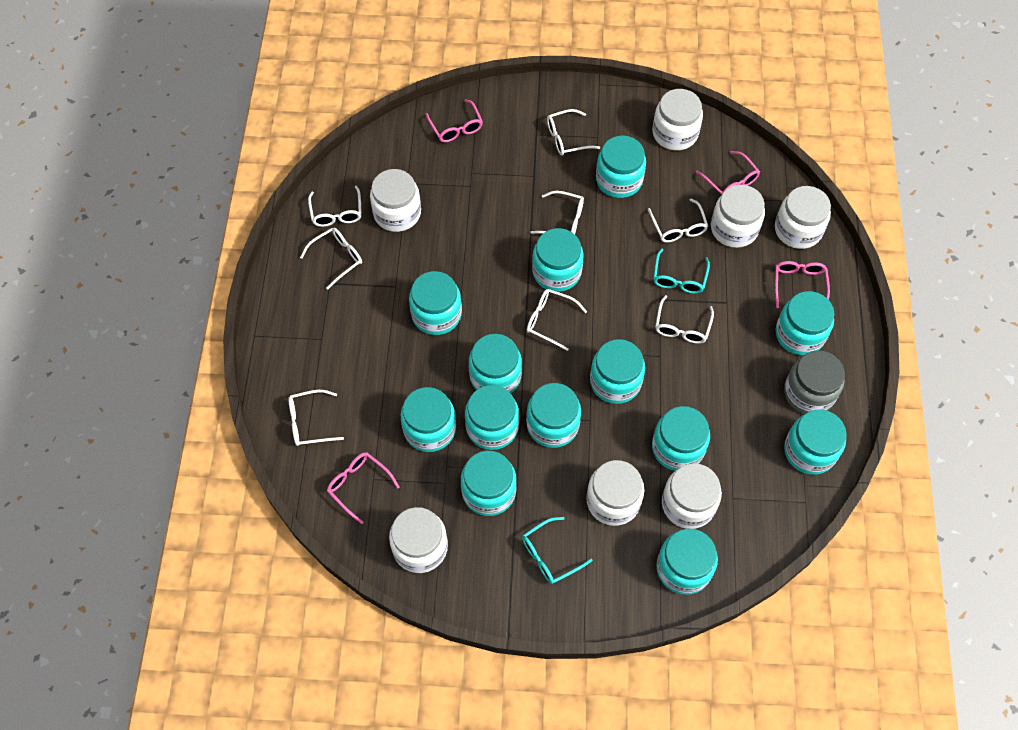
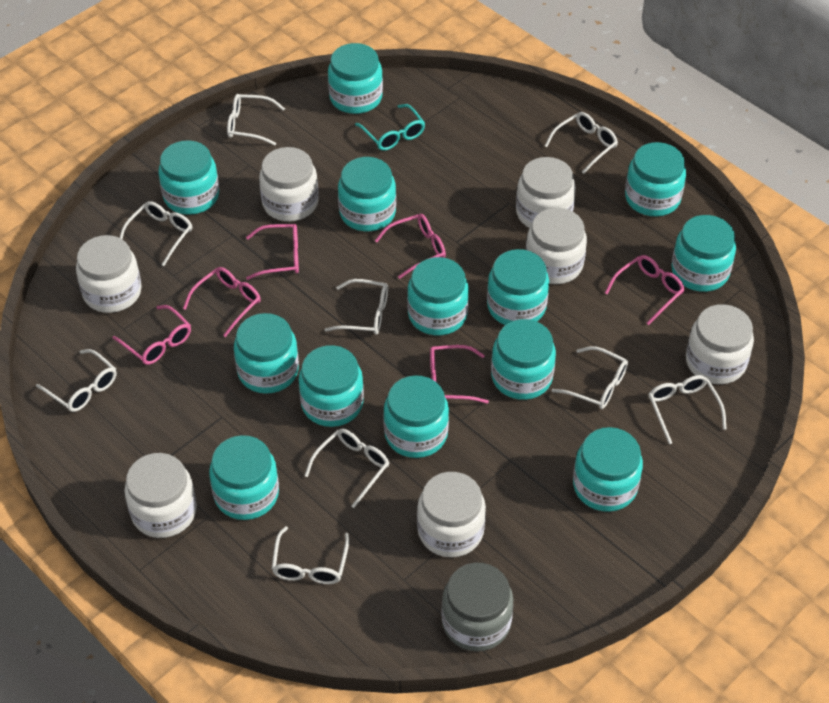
pink glasses: 4 -> 6
turquoise glasses: 2 -> 1
white glasses: 8 -> 9

